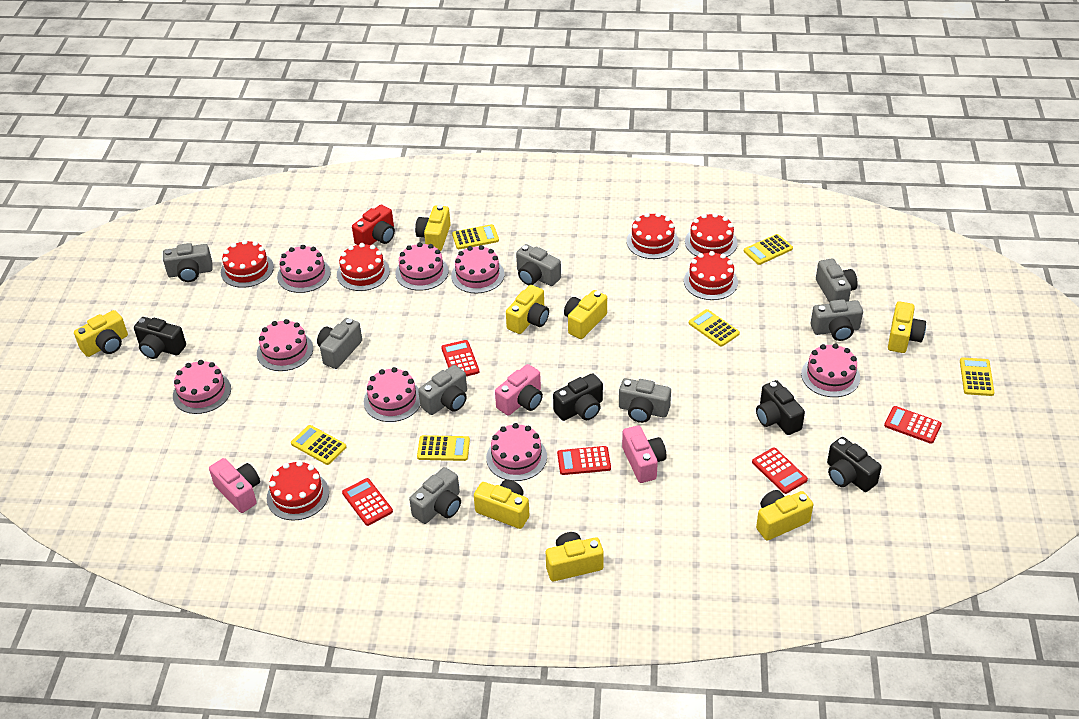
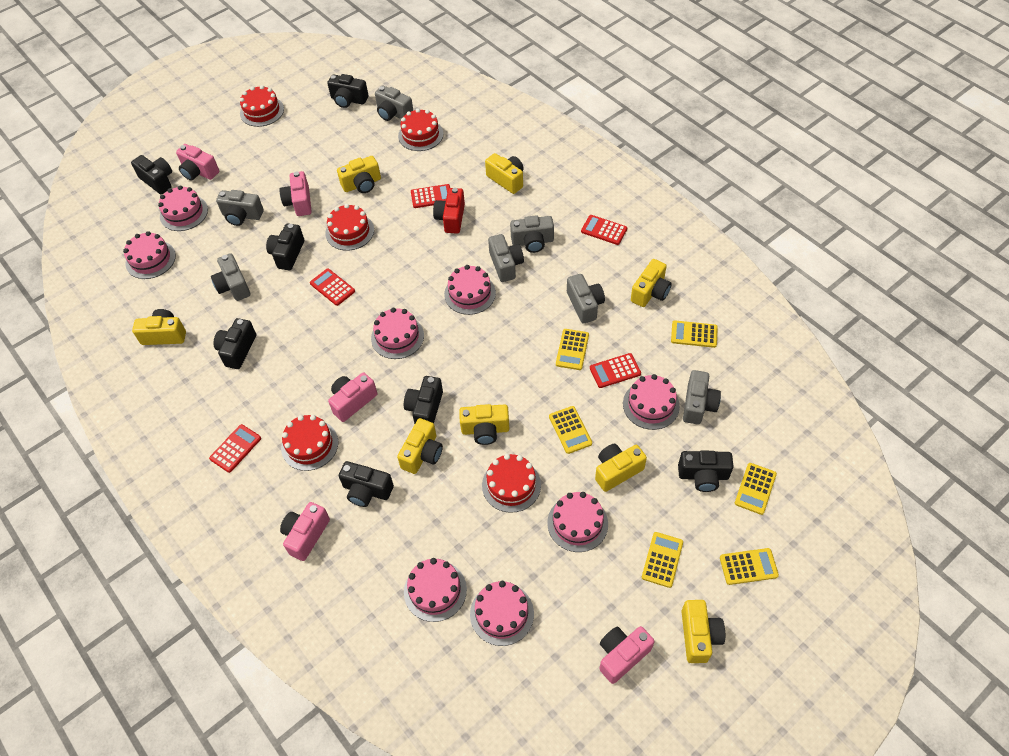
black camera: 4 -> 7
grey camera: 8 -> 7
pink camera: 3 -> 5
red cake: 6 -> 5

